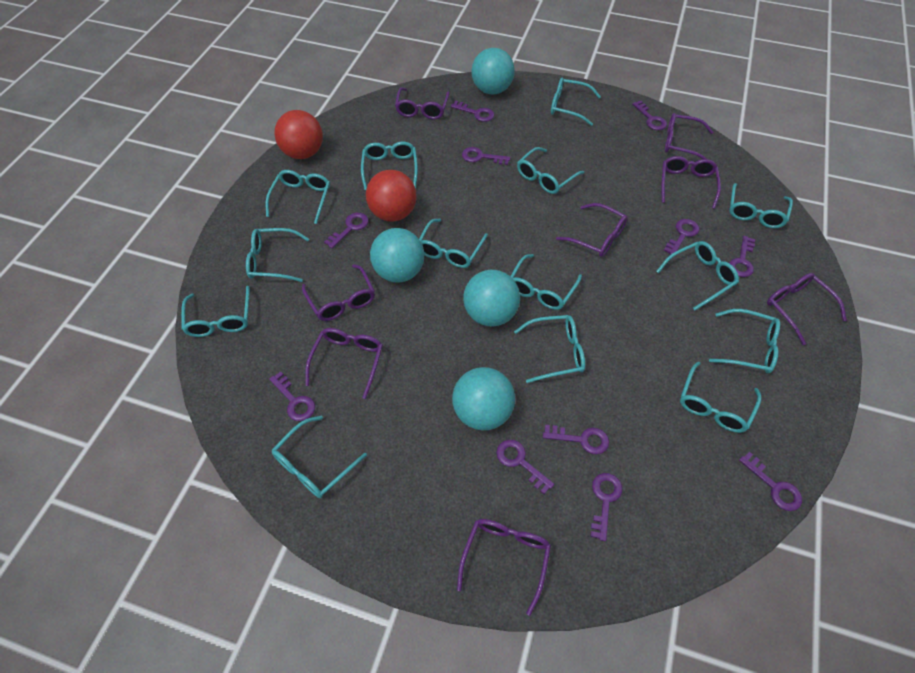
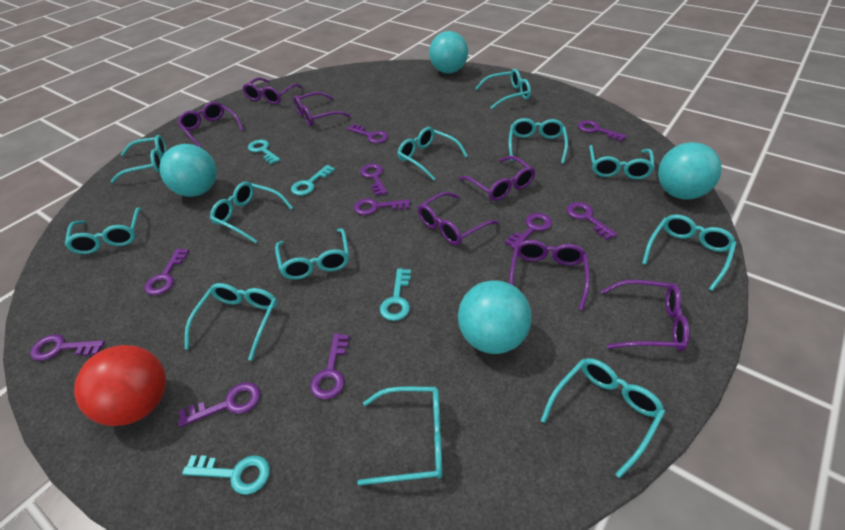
purple glasses: 8 -> 7
purple key: 11 -> 10
red ball: 2 -> 1
turquoise glasses: 14 -> 12
turquoise key: 0 -> 4

